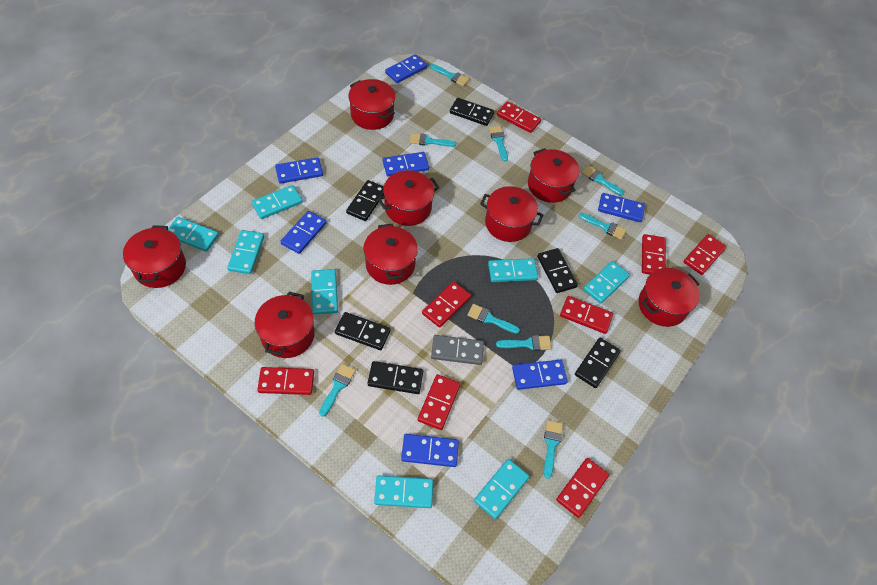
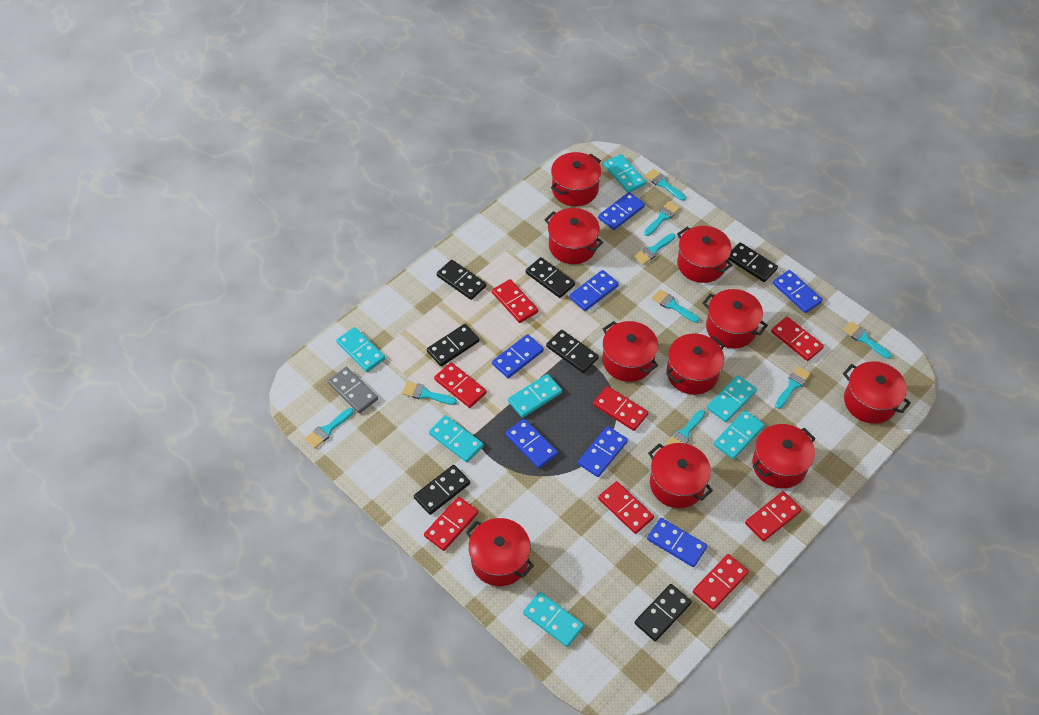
black domino: 6 -> 7
red pot: 8 -> 10
turquoise domino: 8 -> 7

